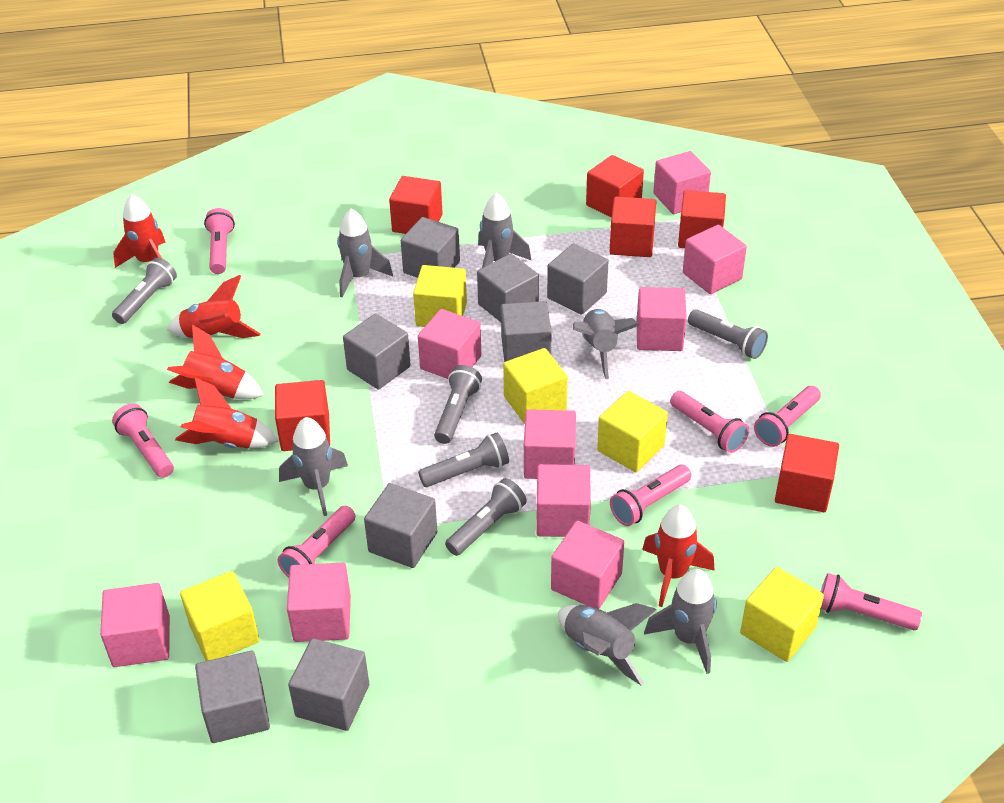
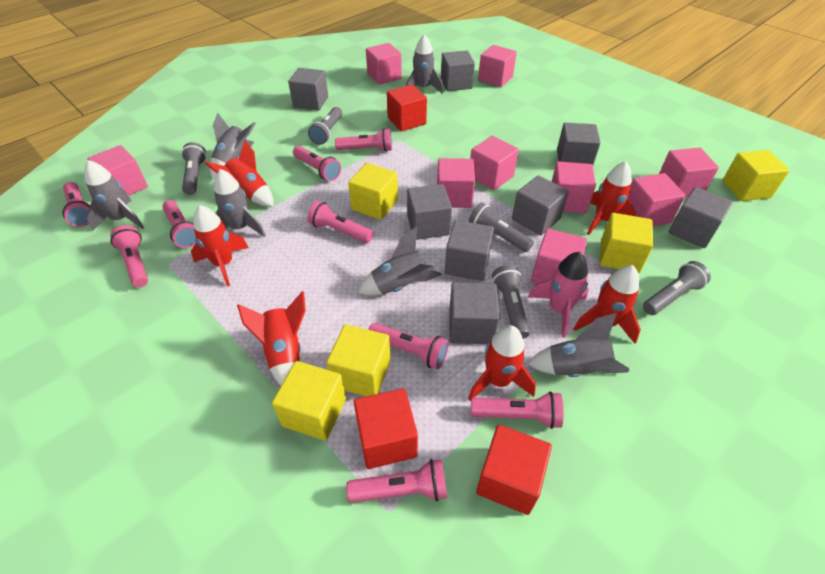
pink flashlight: 7 -> 9
pink rocket: 0 -> 1
red cube: 6 -> 3
red rocket: 5 -> 6

